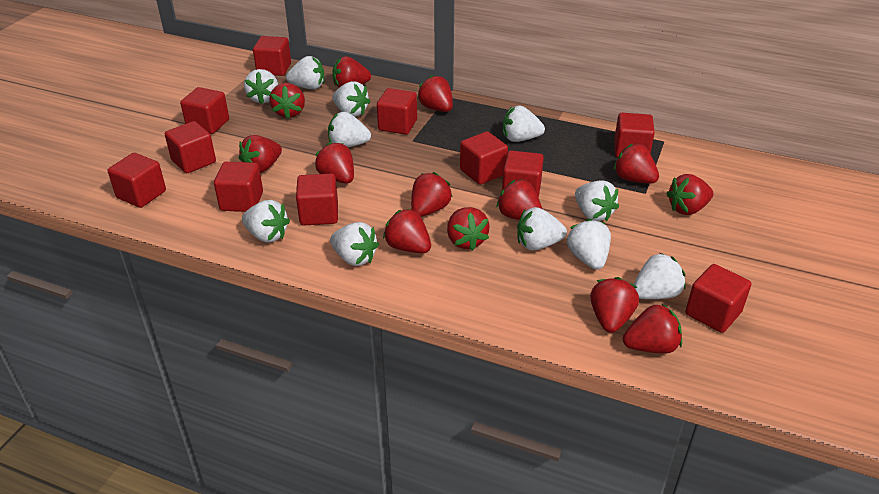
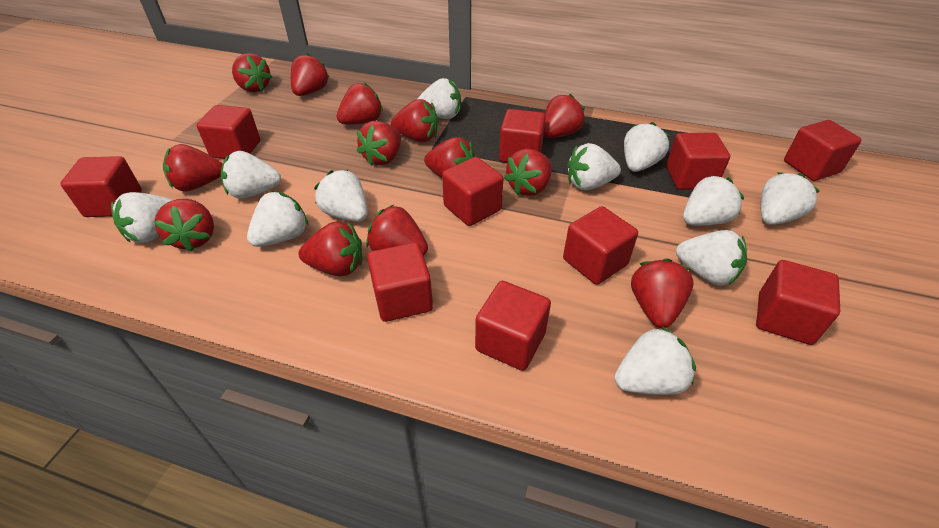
red cube: 11 -> 10

